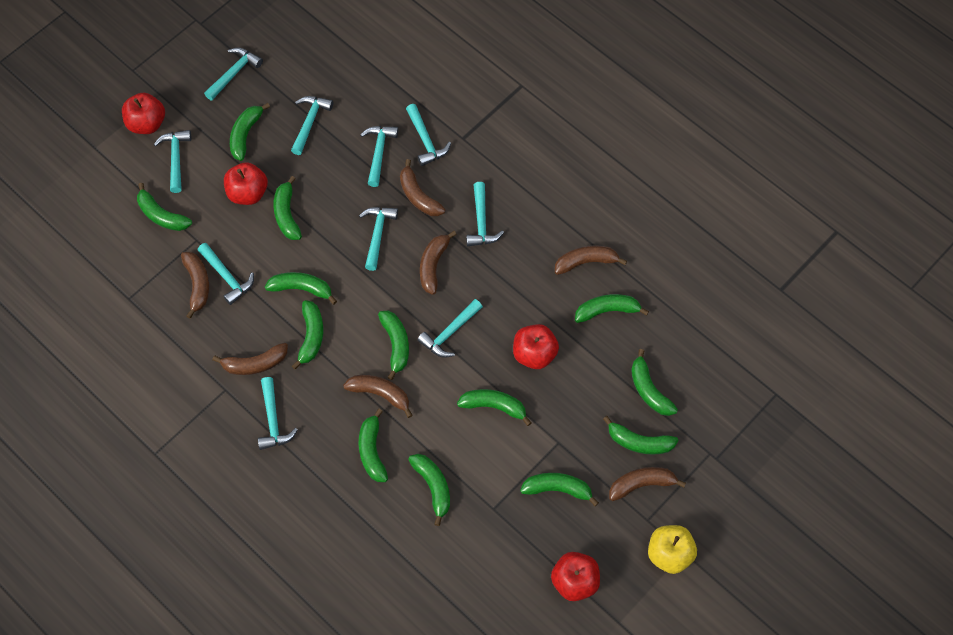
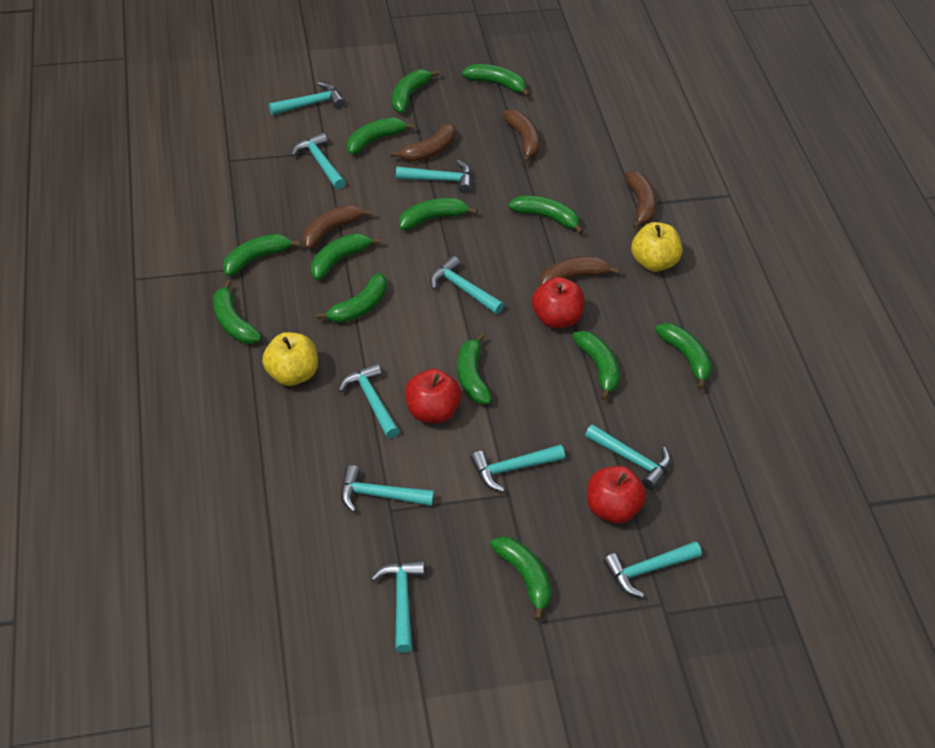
brown banana: 7 -> 5
red apple: 4 -> 3
yellow apple: 1 -> 2

